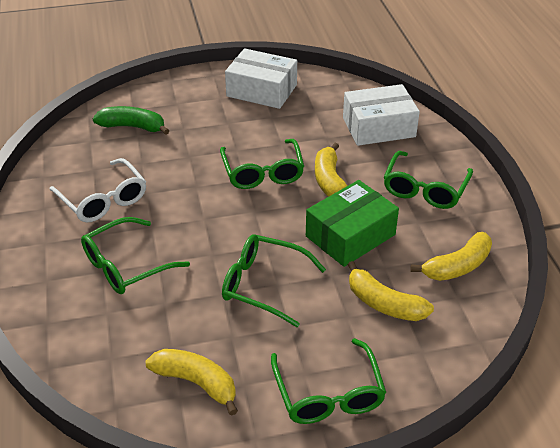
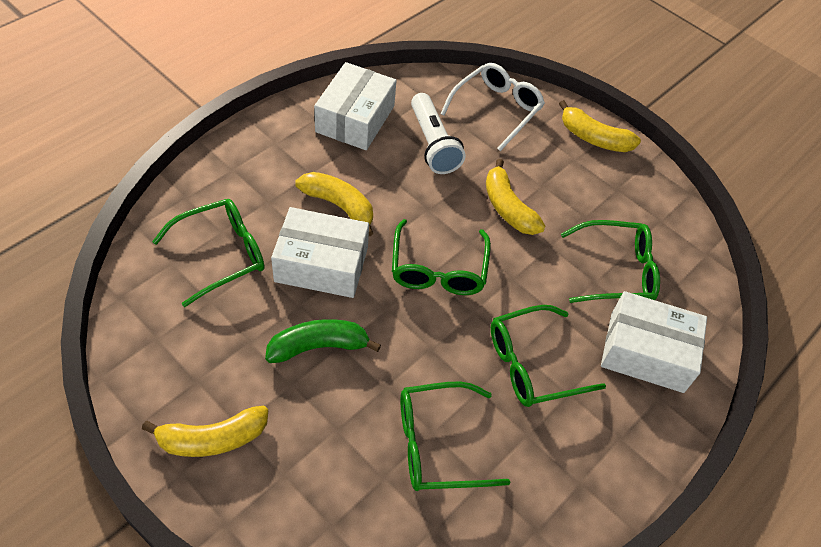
green box: 1 -> 0
white box: 2 -> 3
white flashlight: 0 -> 1

